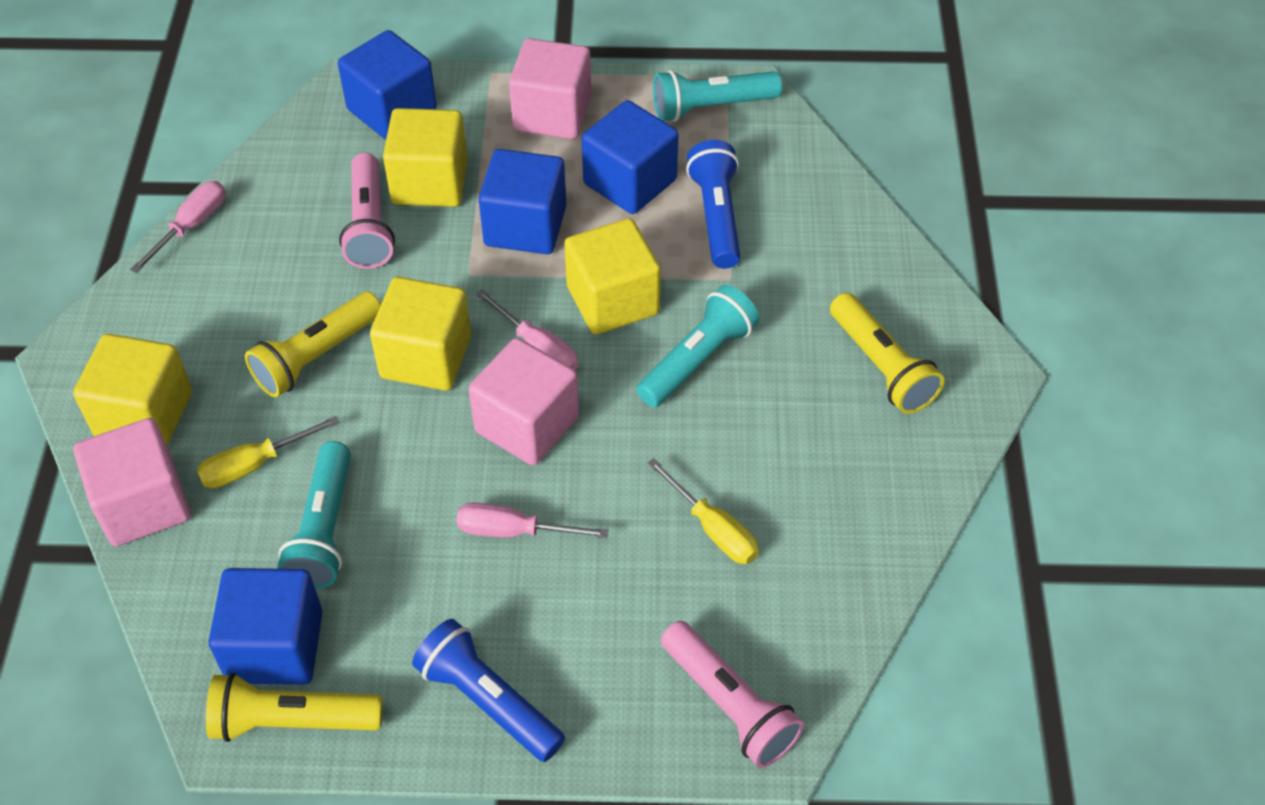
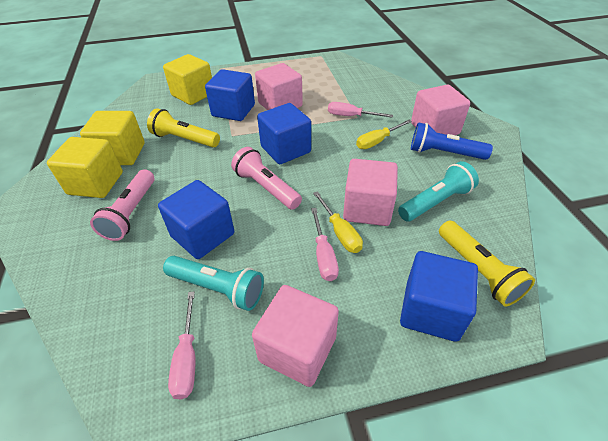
blue flashlight: 2 -> 1
pink cube: 3 -> 4
turquoise flashlight: 3 -> 2
yellow cube: 4 -> 3
yellow flashlight: 3 -> 2

